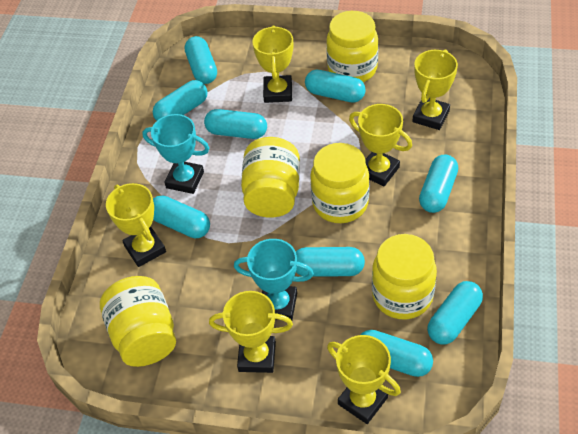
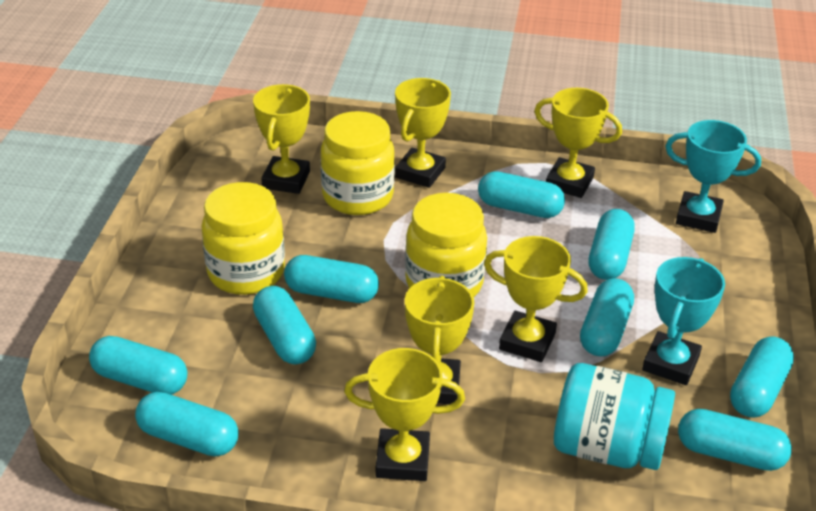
turquoise jar: 0 -> 1
yellow jar: 5 -> 3

